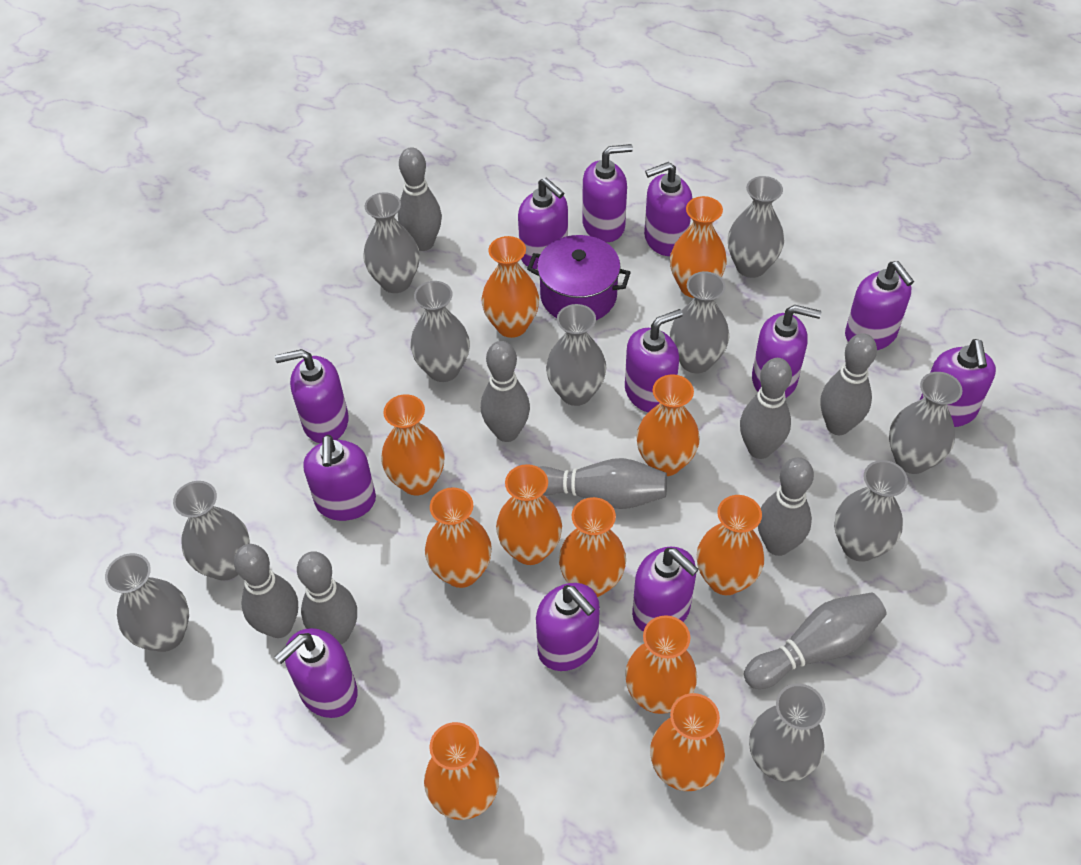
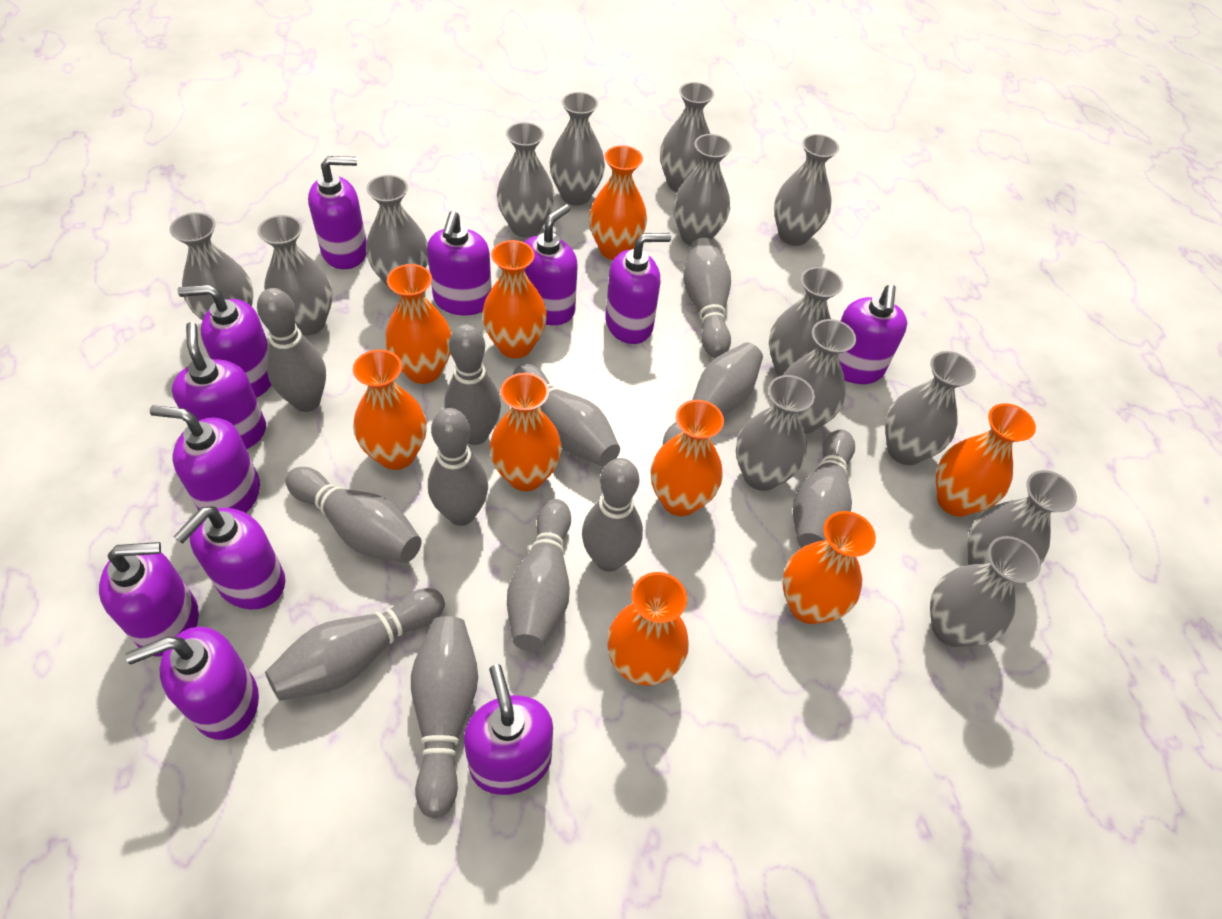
grey bowling pin: 9 -> 12
grey vase: 10 -> 14
orange vase: 11 -> 9
purple pot: 1 -> 0

